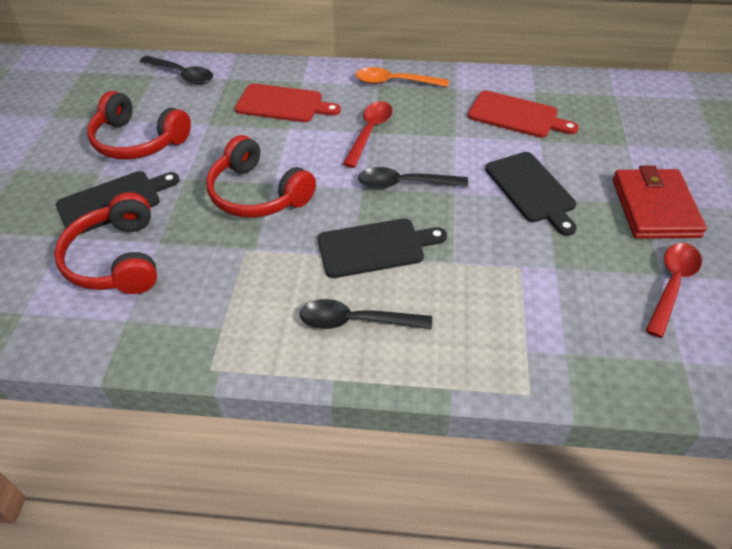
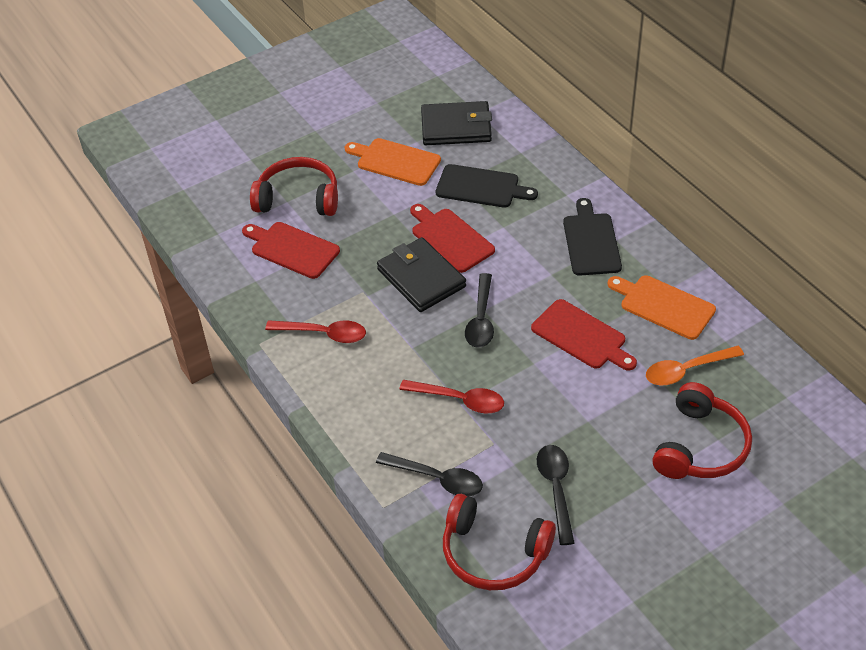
black cutting board: 3 -> 2
black wallet: 0 -> 2
orange cutting board: 0 -> 2
red cutting board: 2 -> 3
red wallet: 1 -> 0

